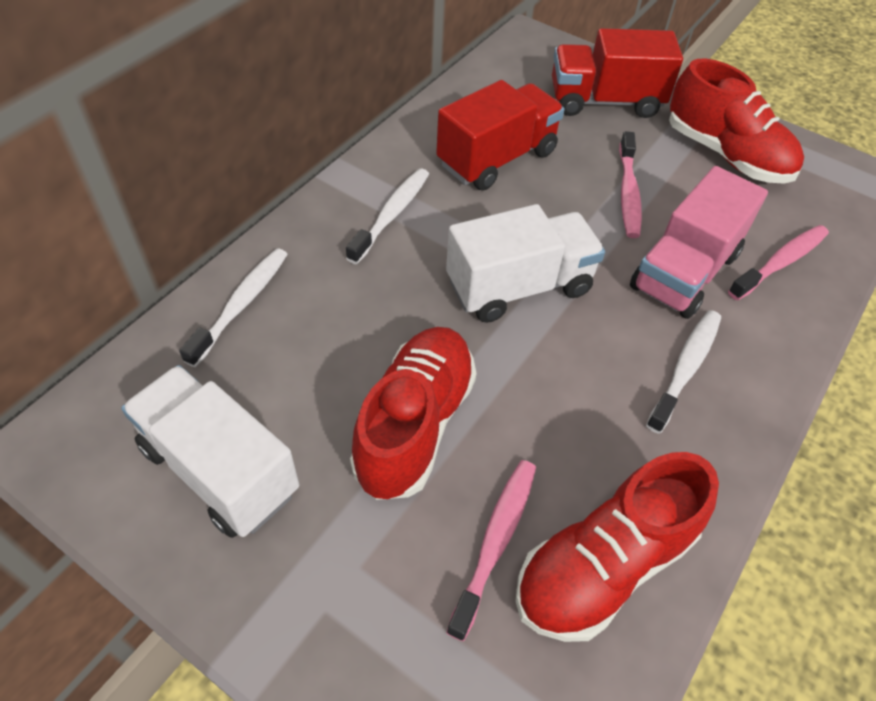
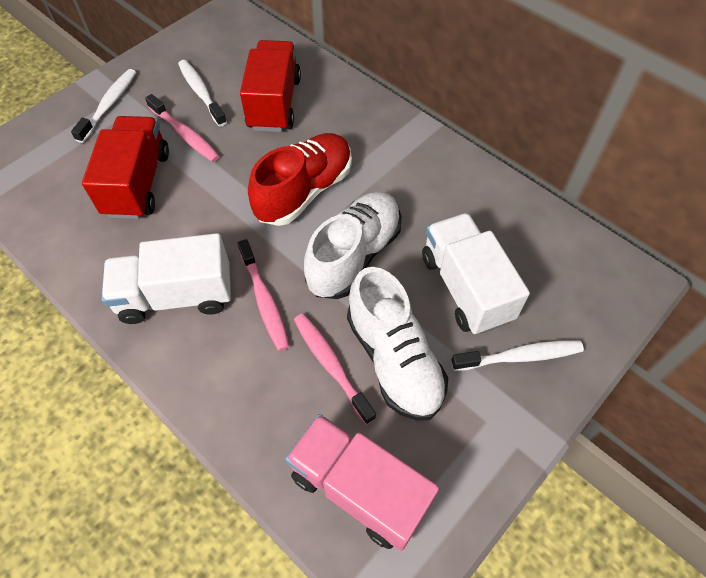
red shoe: 3 -> 1
white shoe: 0 -> 2

